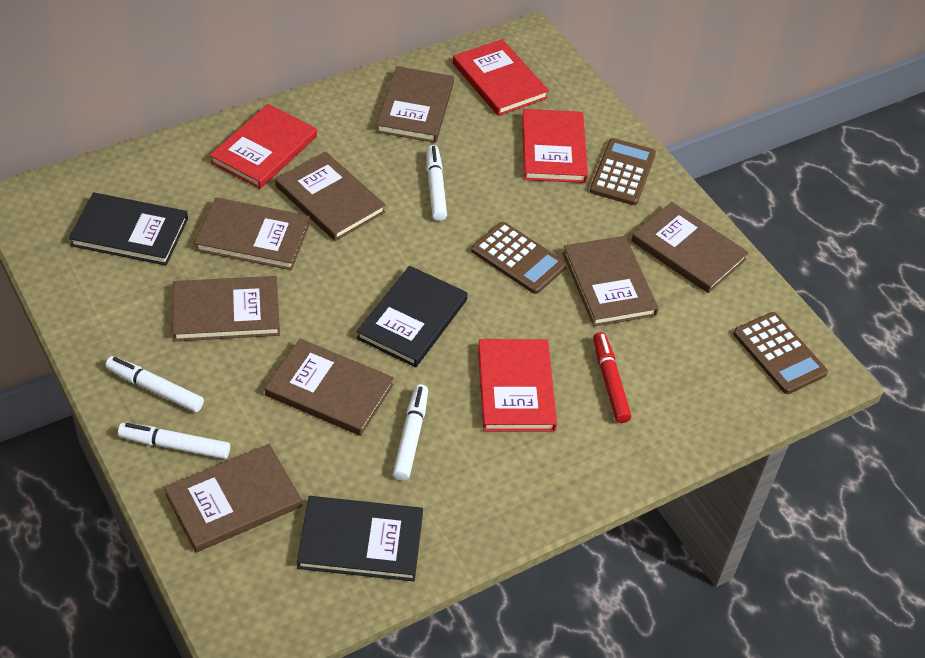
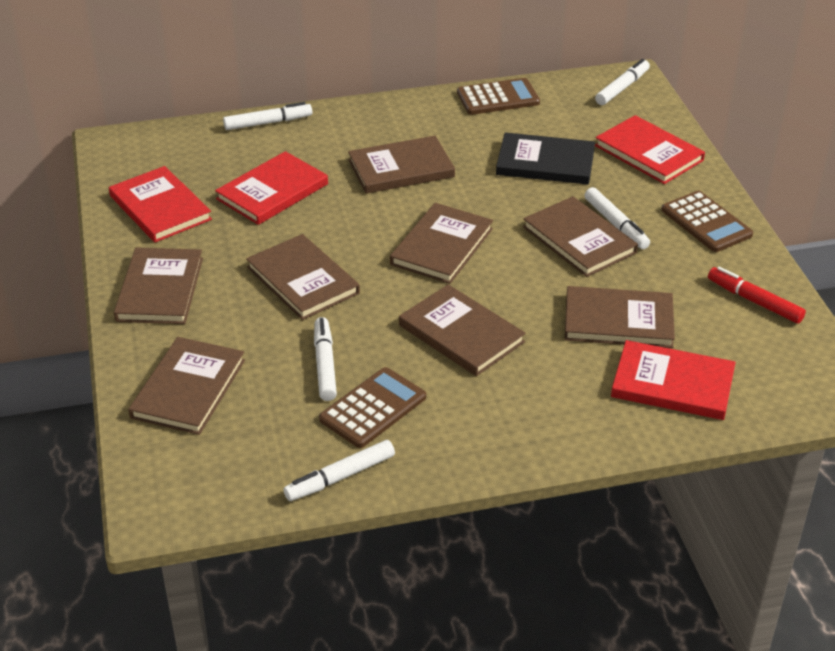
black book: 3 -> 1
white marker: 4 -> 5

